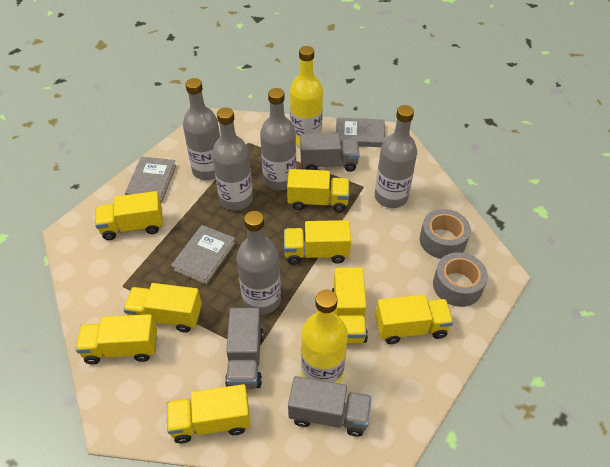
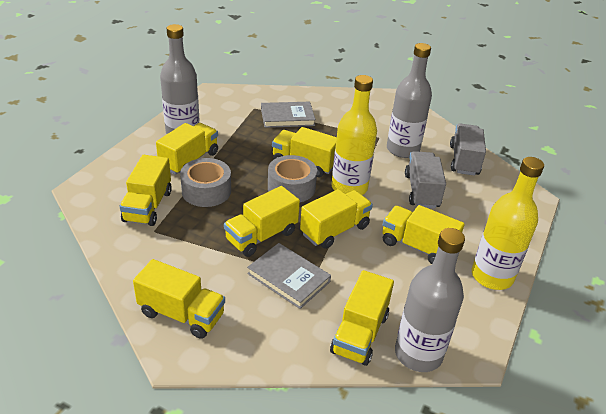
grey book: 3 -> 2
grey bottle: 5 -> 3
grey truck: 3 -> 2

